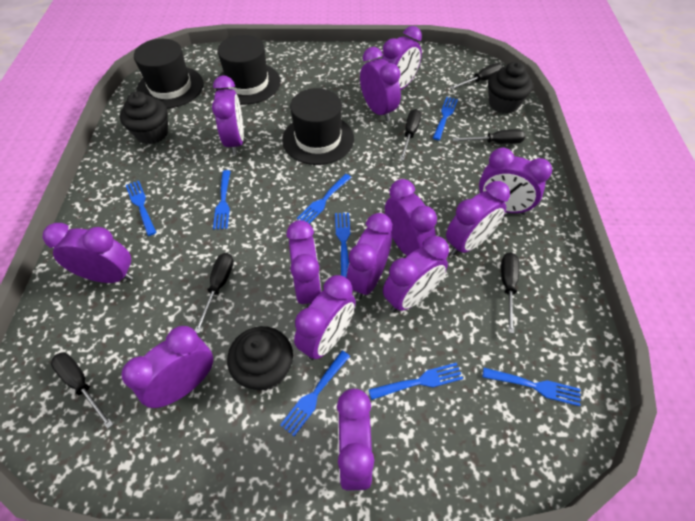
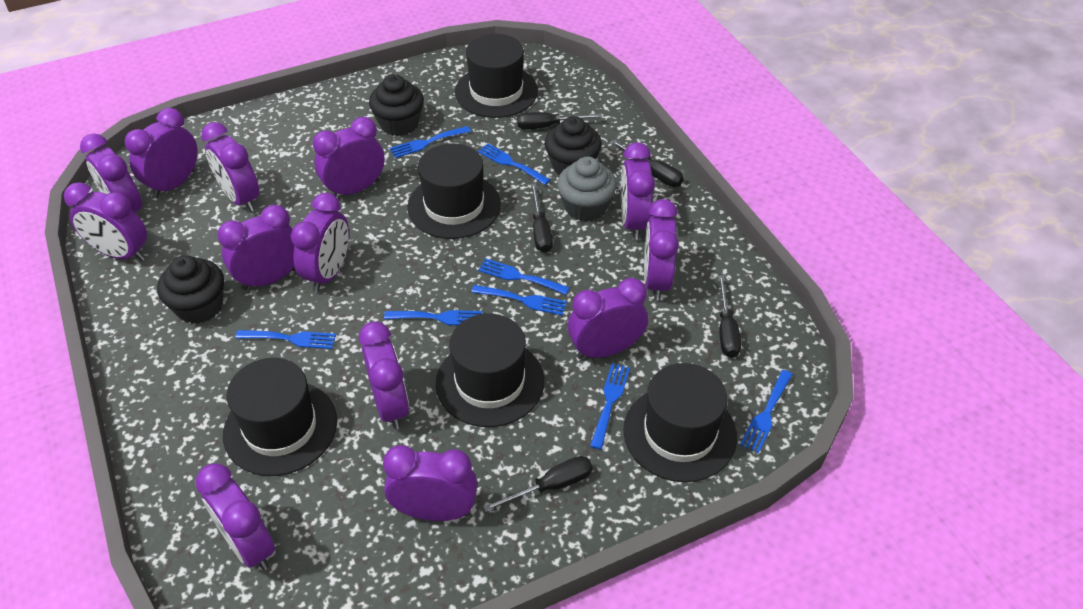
black hat: 3 -> 5
black screwdriver: 6 -> 5
grey cupcake: 0 -> 1

